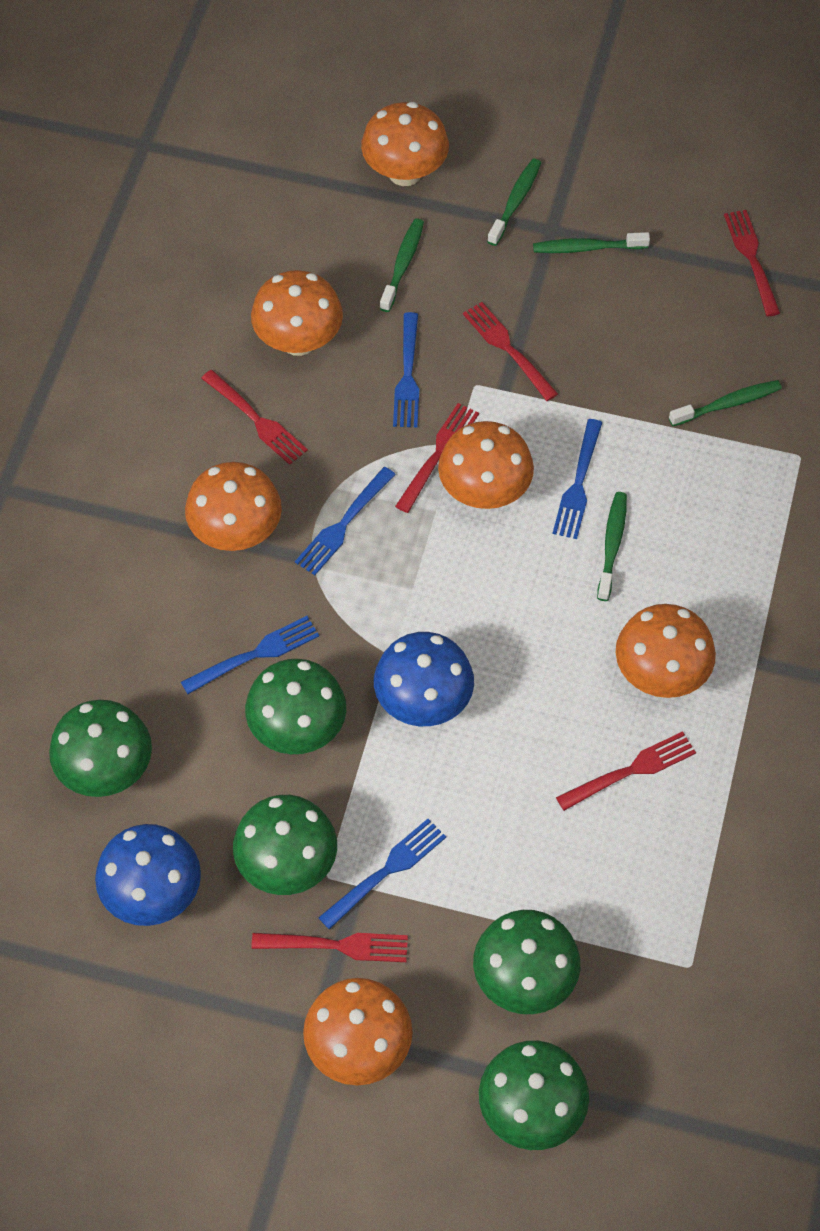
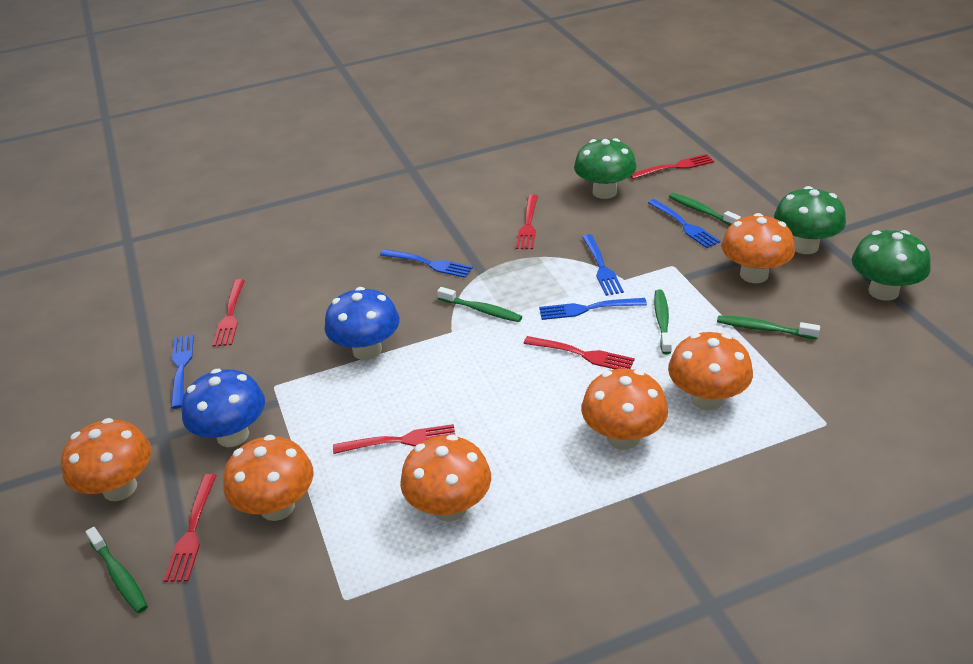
green mushroom: 5 -> 3

